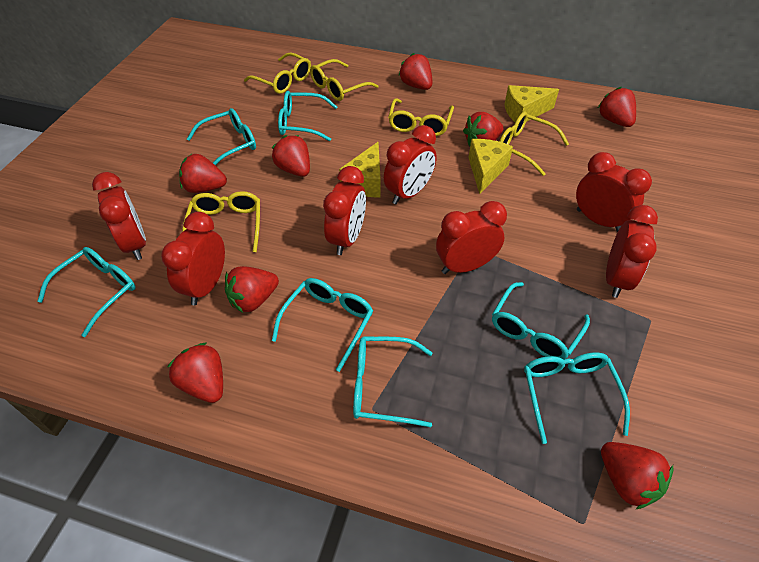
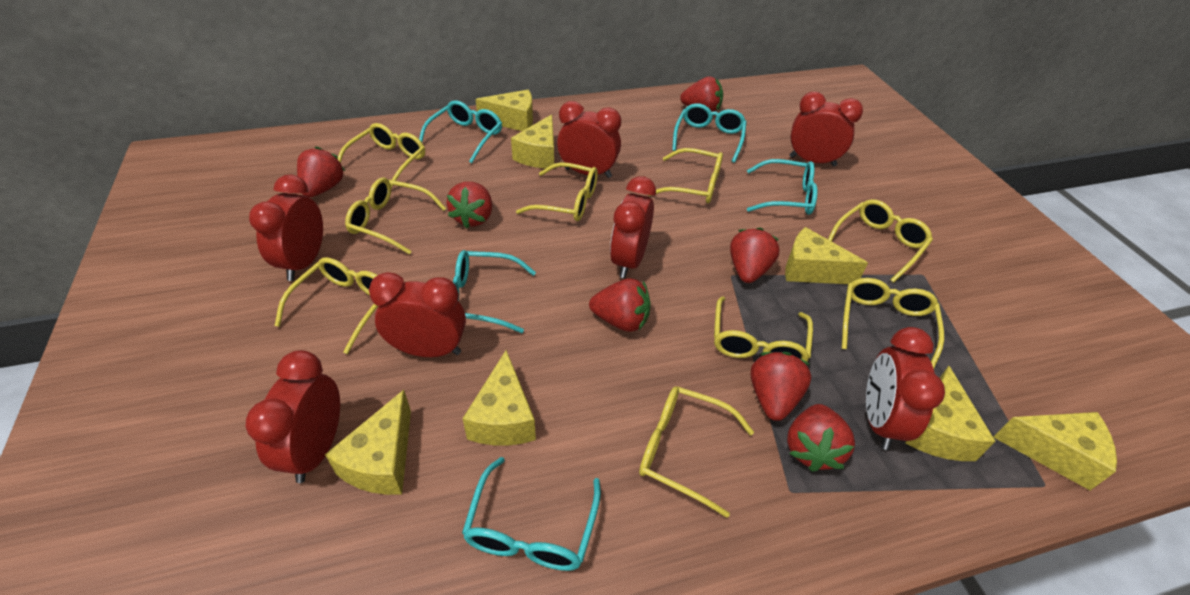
red strawberry: 8 -> 7
turquoise glasses: 7 -> 5
yellow cheese: 3 -> 7
yellow glasses: 5 -> 9

